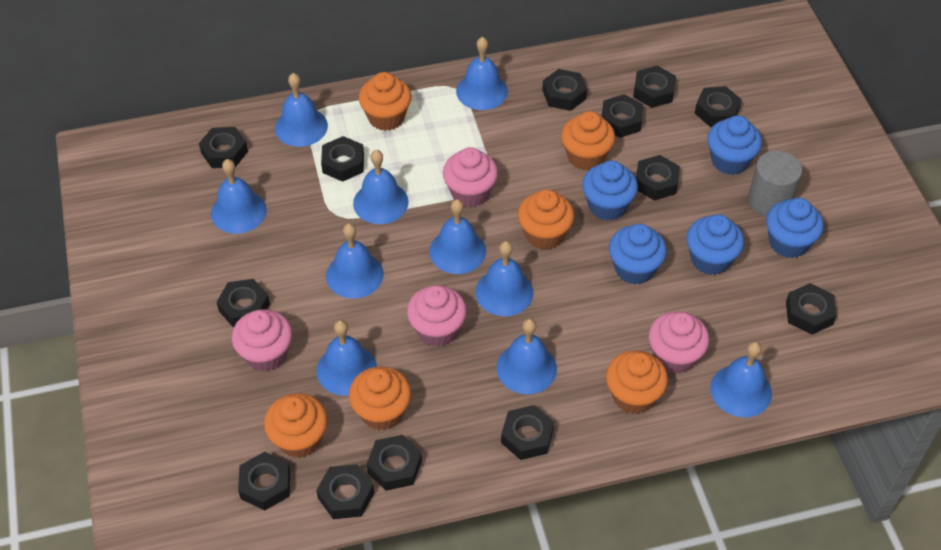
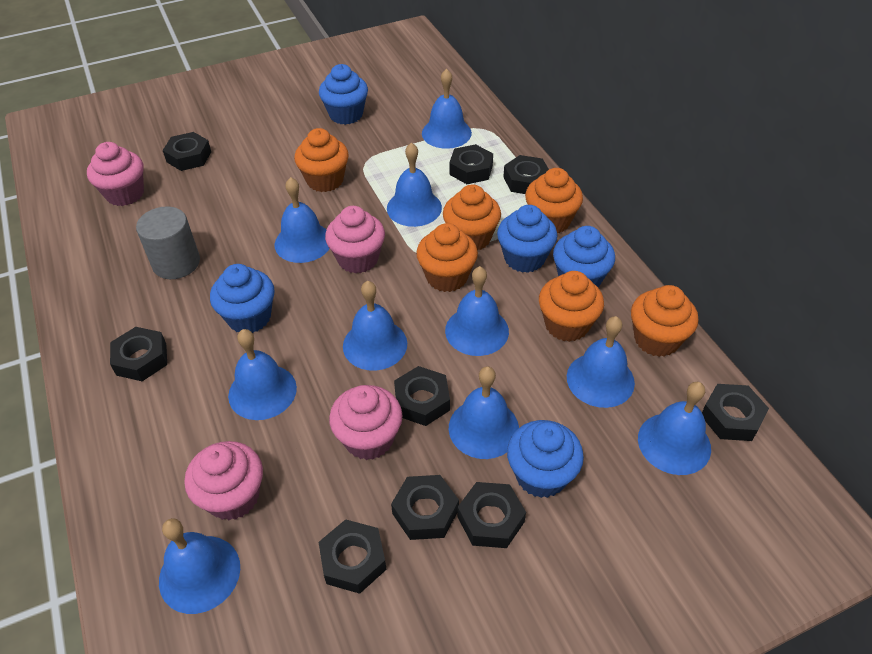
black nut: 13 -> 9

